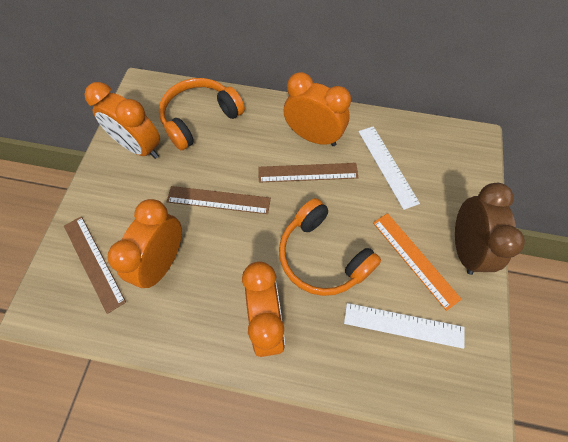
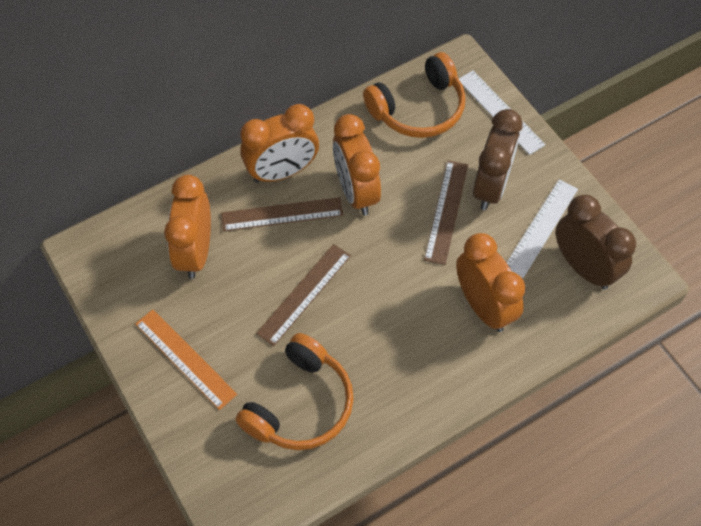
brown clock: 1 -> 2

